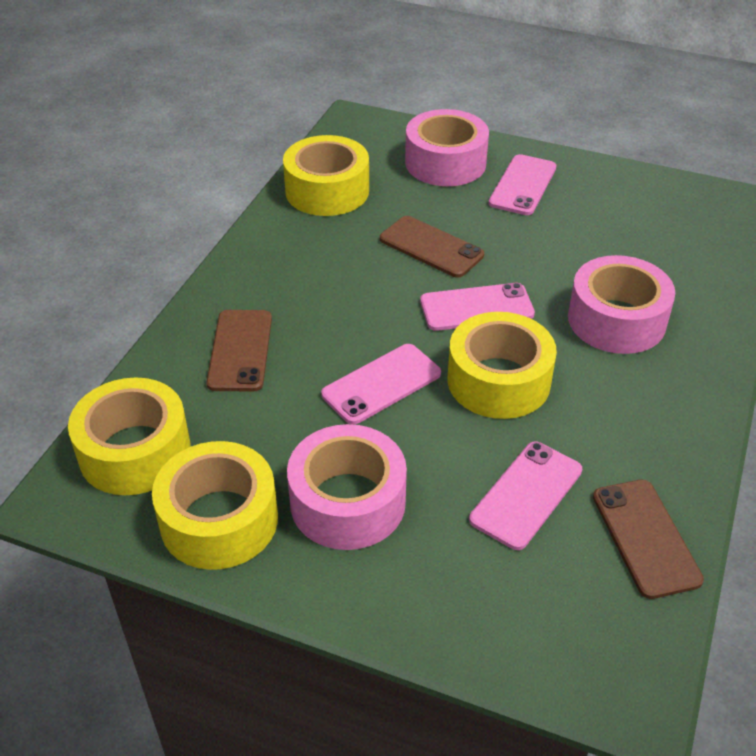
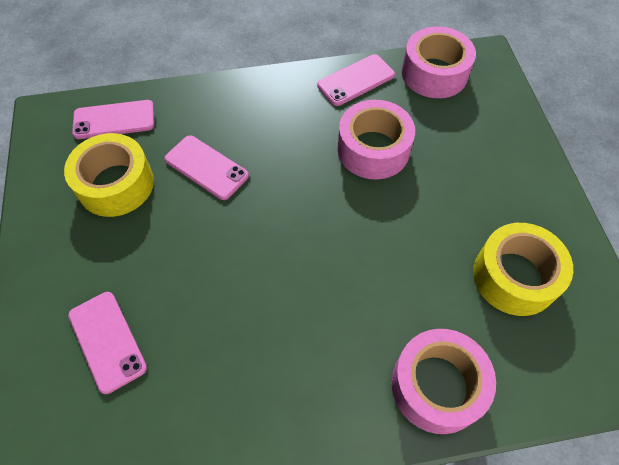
brown phone: 3 -> 0
yellow tape: 4 -> 2

